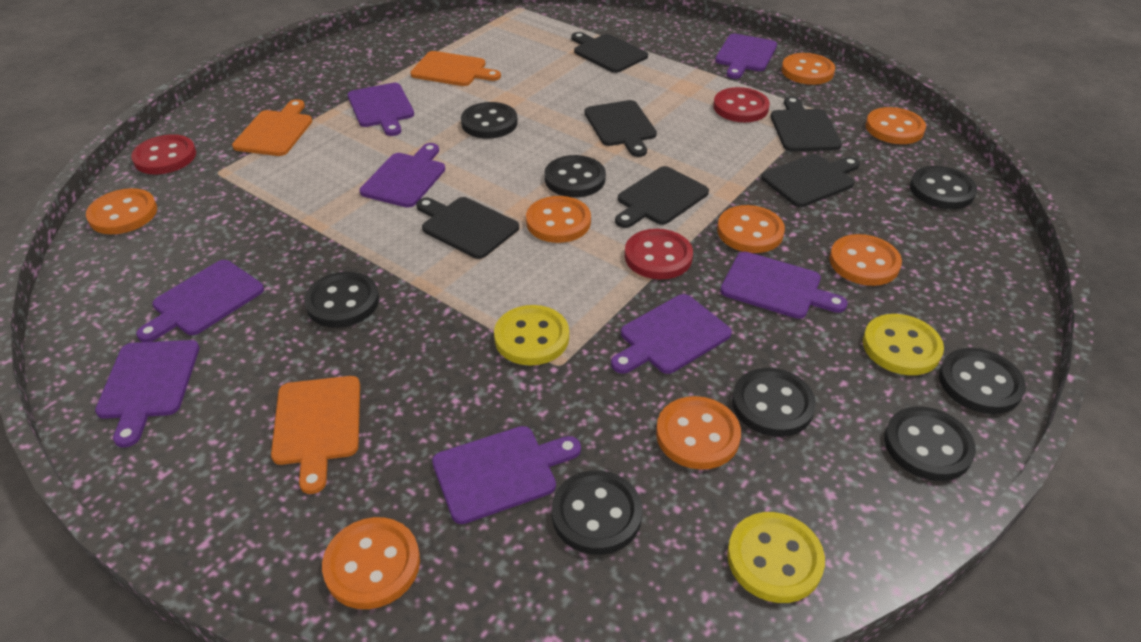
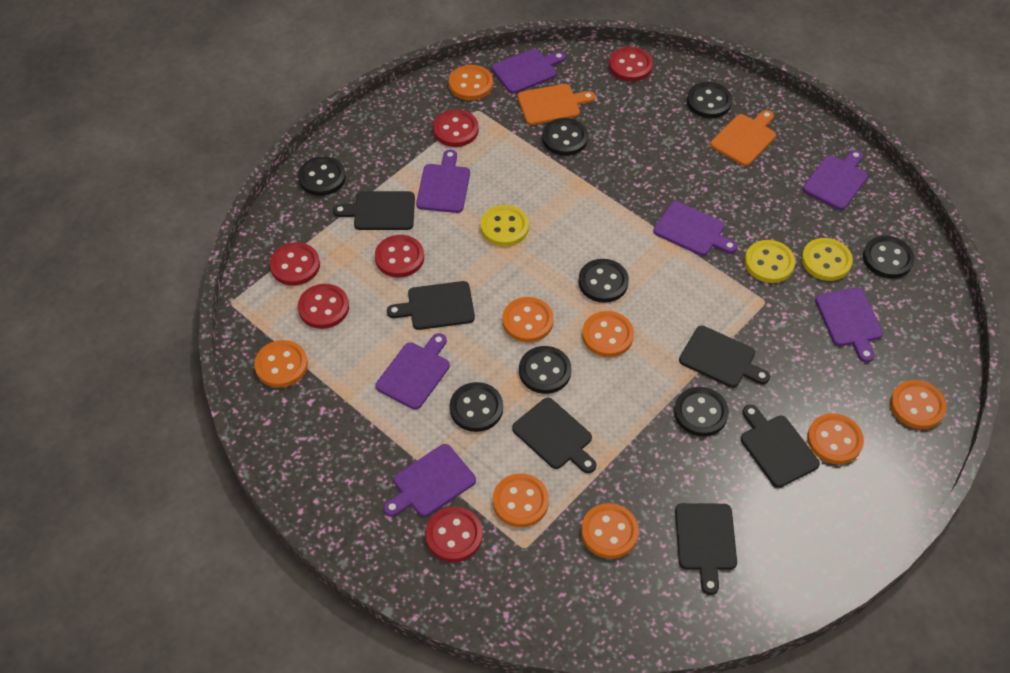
orange cutting board: 3 -> 2
purple cutting board: 8 -> 7
red button: 3 -> 6

